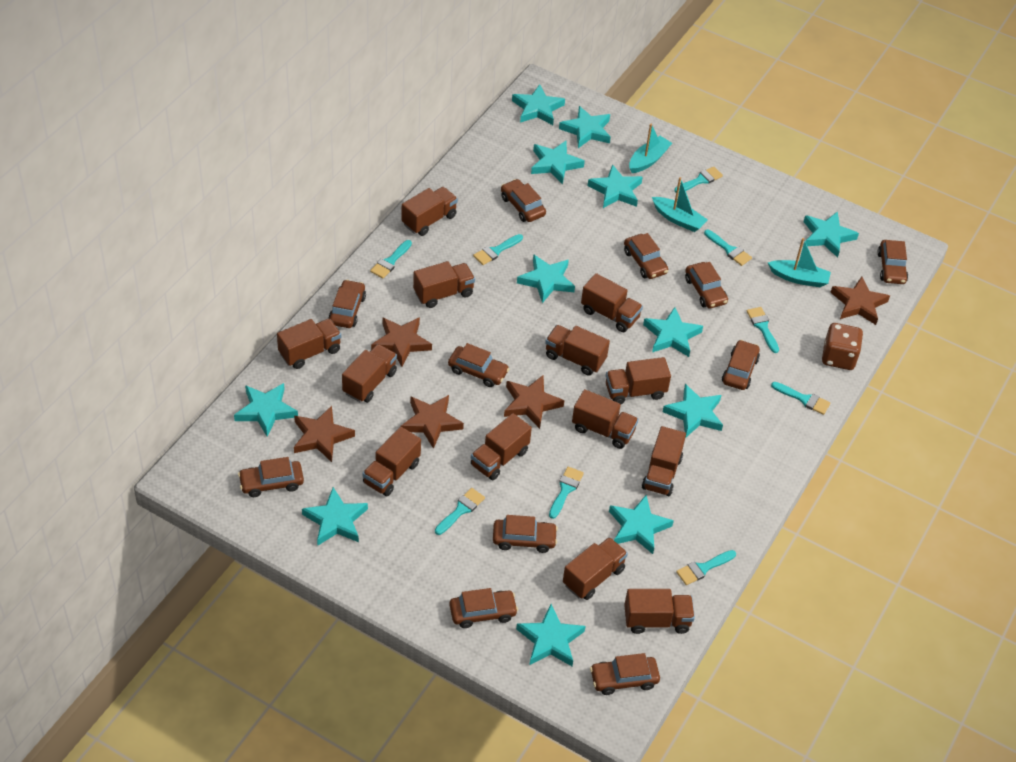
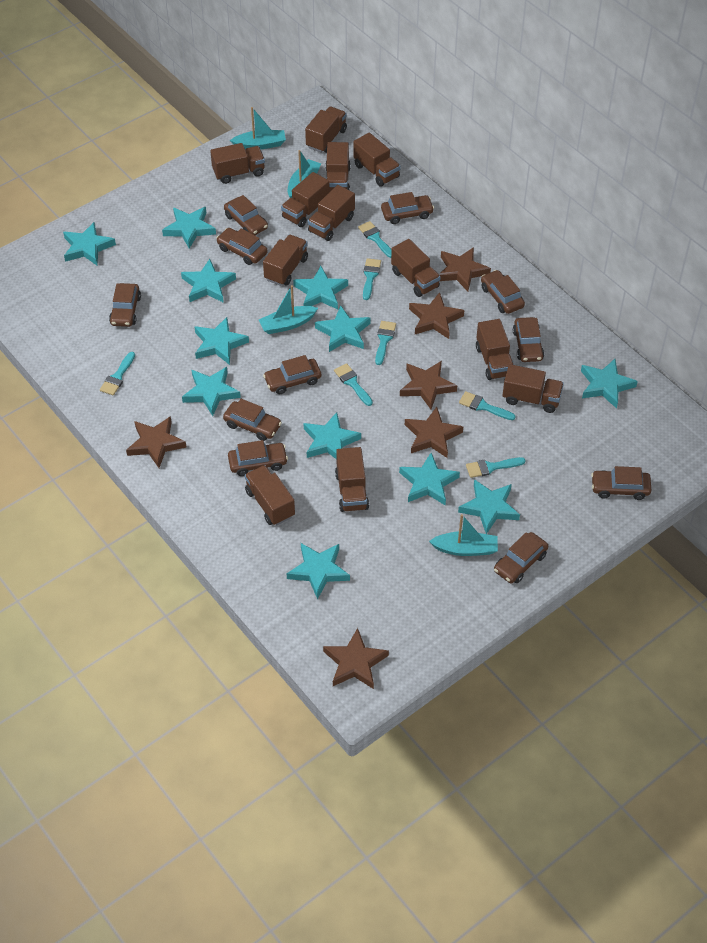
brown dice: 1 -> 0
brown star: 5 -> 6
brown truck: 13 -> 12
turquoise boat: 3 -> 4
turquoise brush: 9 -> 7

